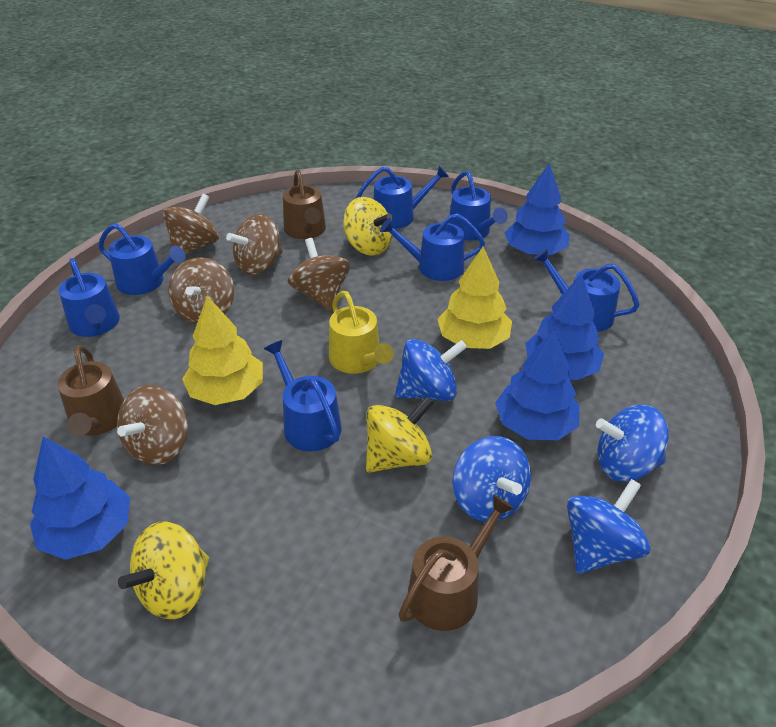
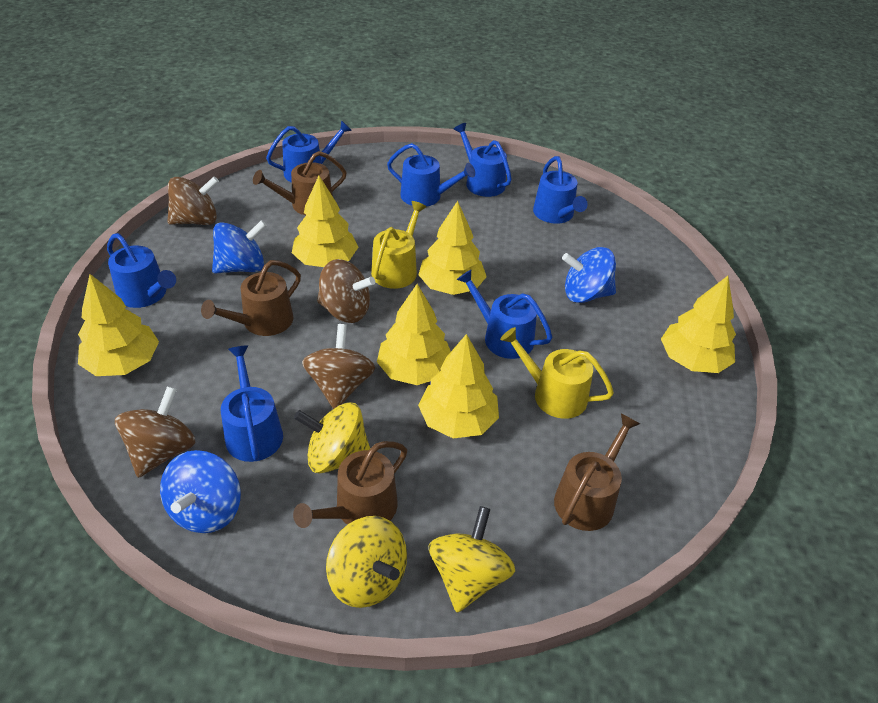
blue spinning top: 4 -> 3
blue tree: 4 -> 0
brown spinning top: 5 -> 4
brown watering can: 3 -> 4
yellow tree: 2 -> 6
yellow watering can: 1 -> 2

